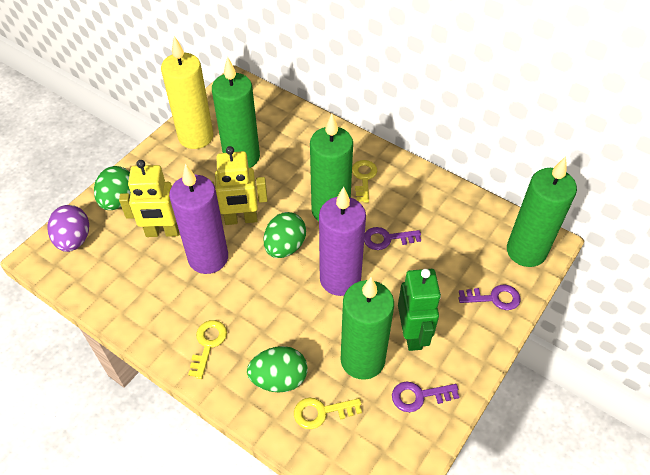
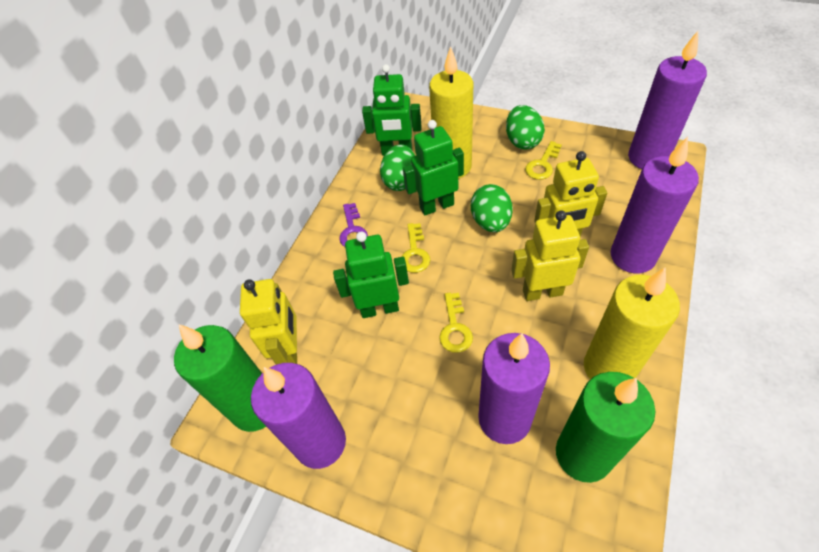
green candle: 4 -> 2
green robot: 1 -> 3
purple candle: 2 -> 4
purple egg: 1 -> 0
purple key: 3 -> 1
yellow candle: 1 -> 2
yellow robot: 2 -> 3

